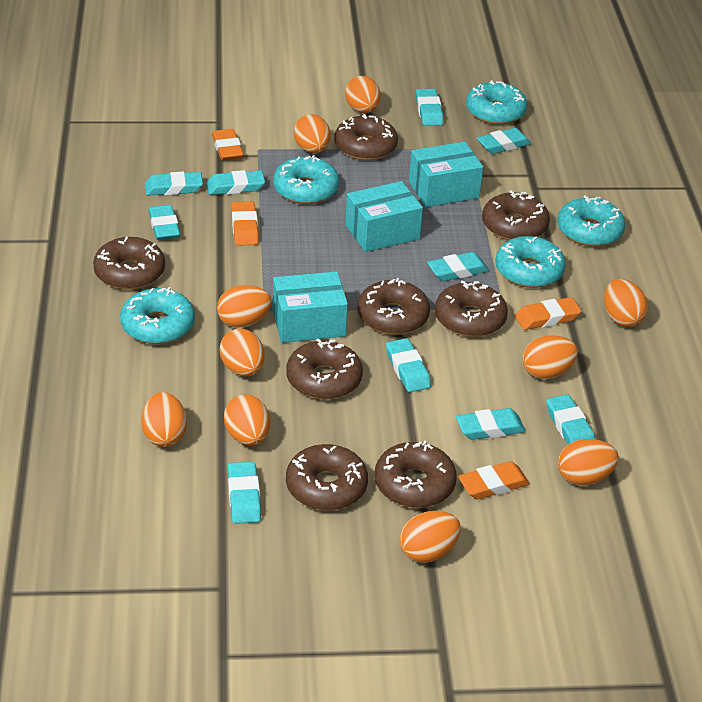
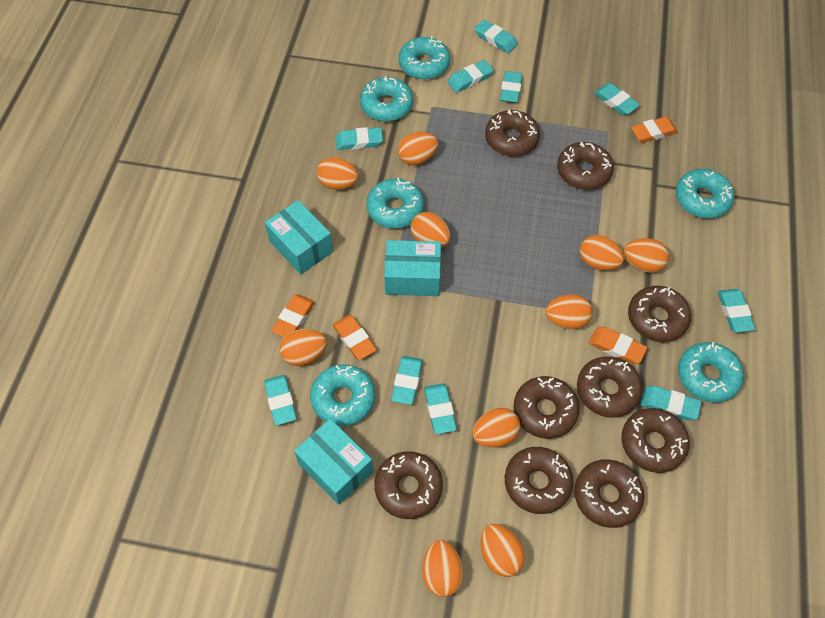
brown donut: 8 -> 9
turquoise donut: 5 -> 6

